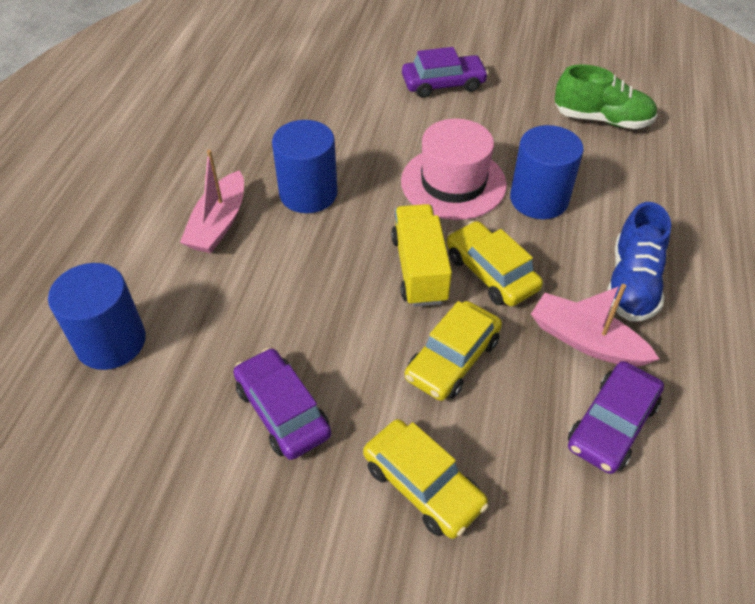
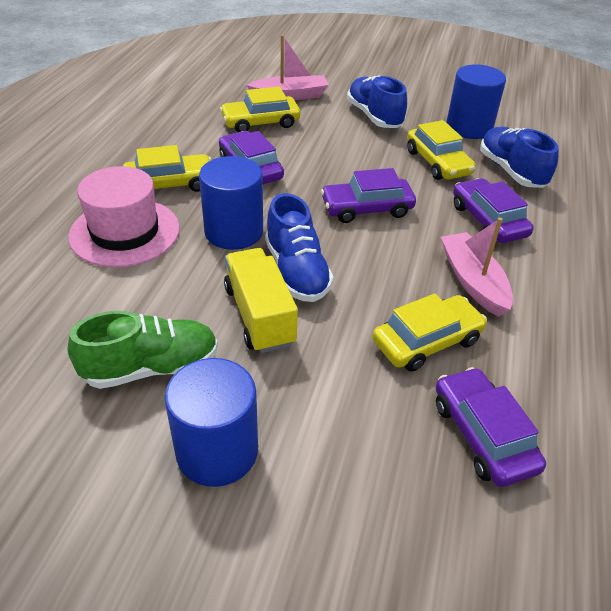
blue shoe: 1 -> 3
purple car: 3 -> 4
yellow car: 3 -> 4

